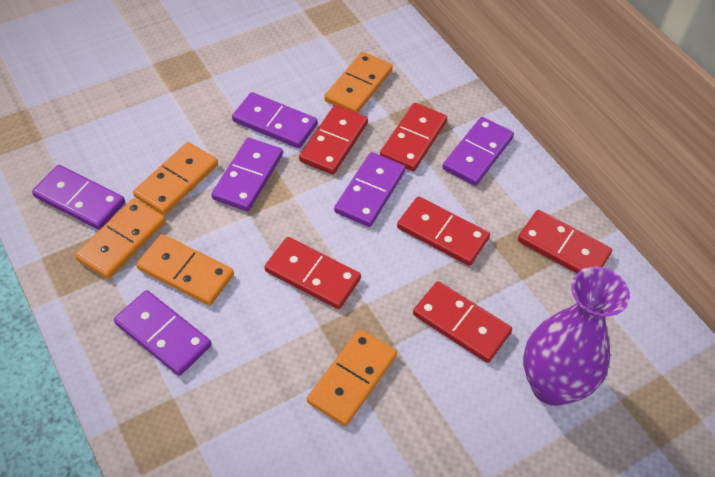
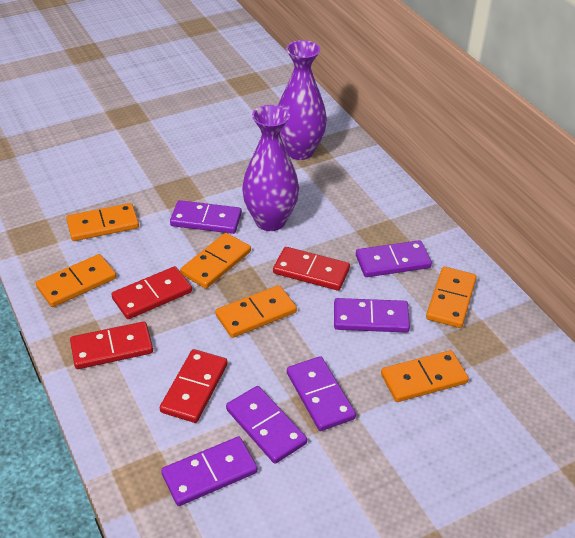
orange domino: 5 -> 6
purple vase: 1 -> 2
red domino: 6 -> 4

